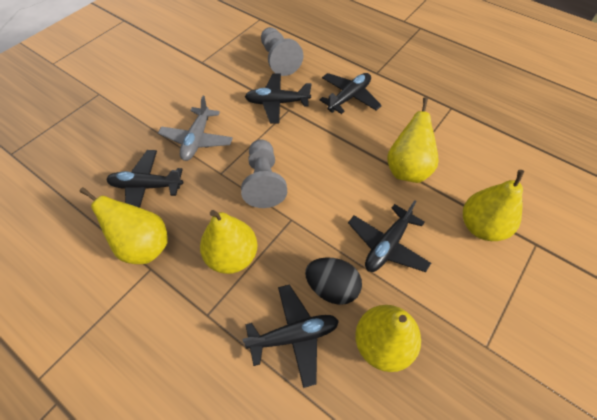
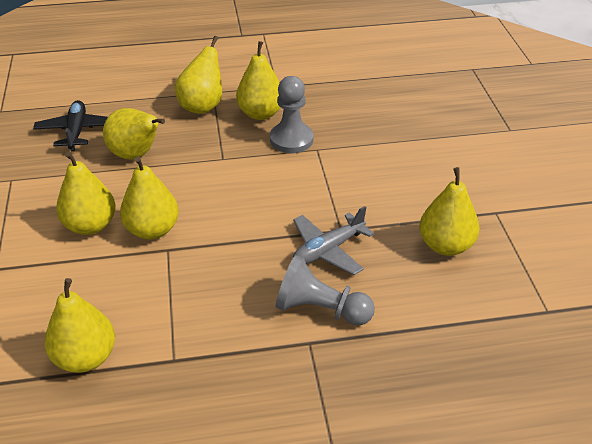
black egg: 1 -> 0
black plane: 5 -> 1
yellow pear: 5 -> 7

